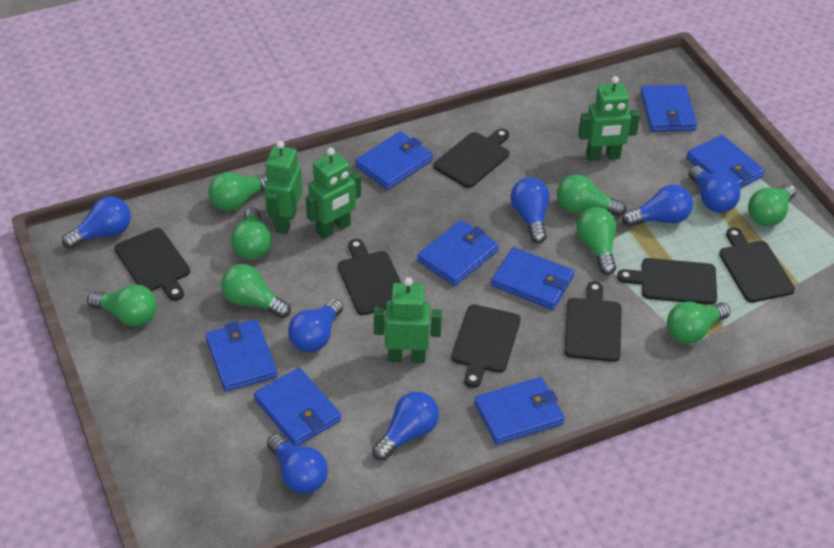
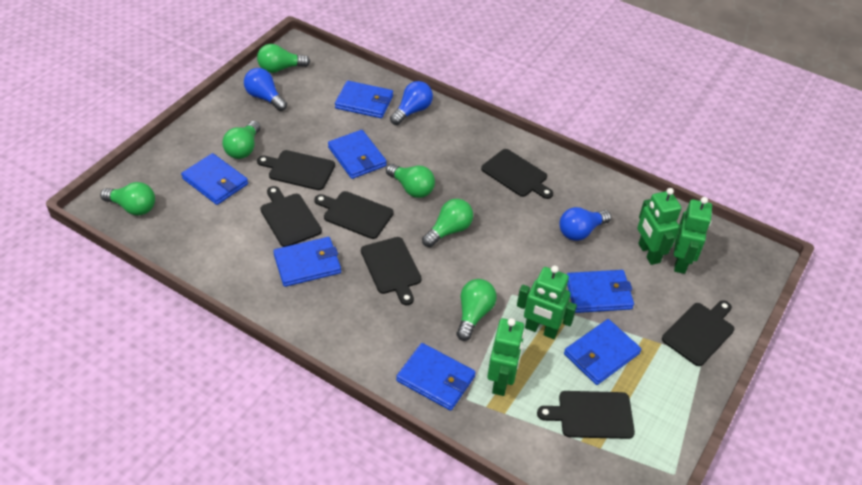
blue light bulb: 7 -> 3
blue wallet: 8 -> 7
green light bulb: 8 -> 6

